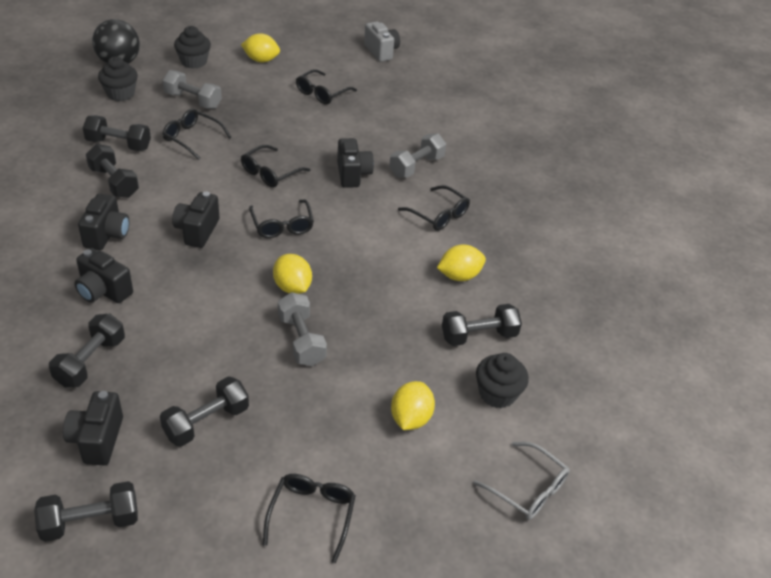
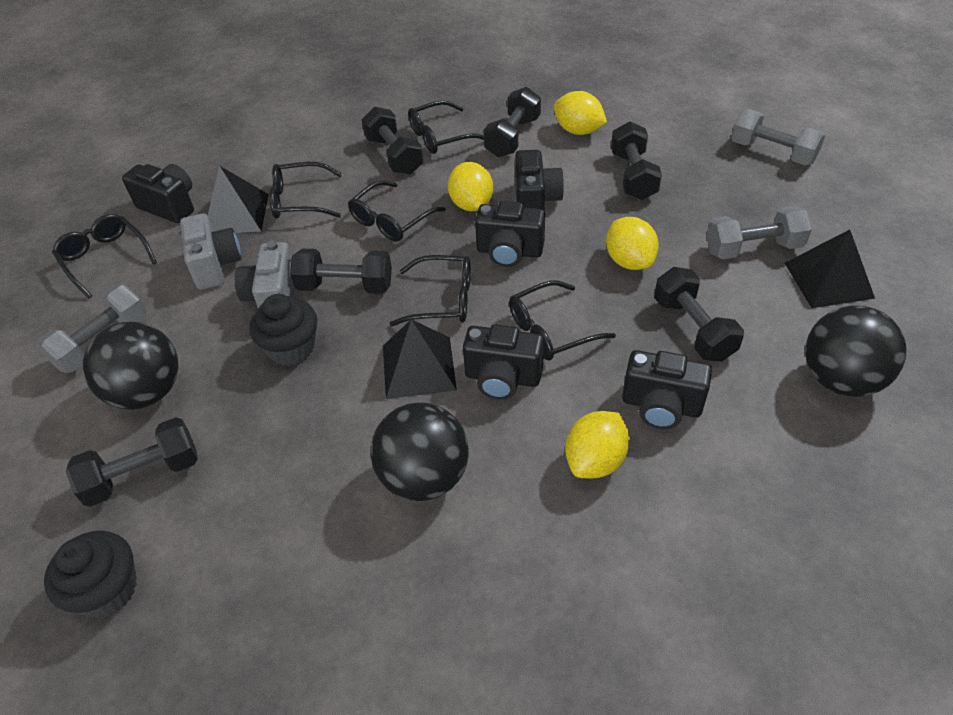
black ball: 1 -> 3
black cupcake: 3 -> 2
black pyramid: 0 -> 3
grey camera: 1 -> 2
grey glasses: 1 -> 0

